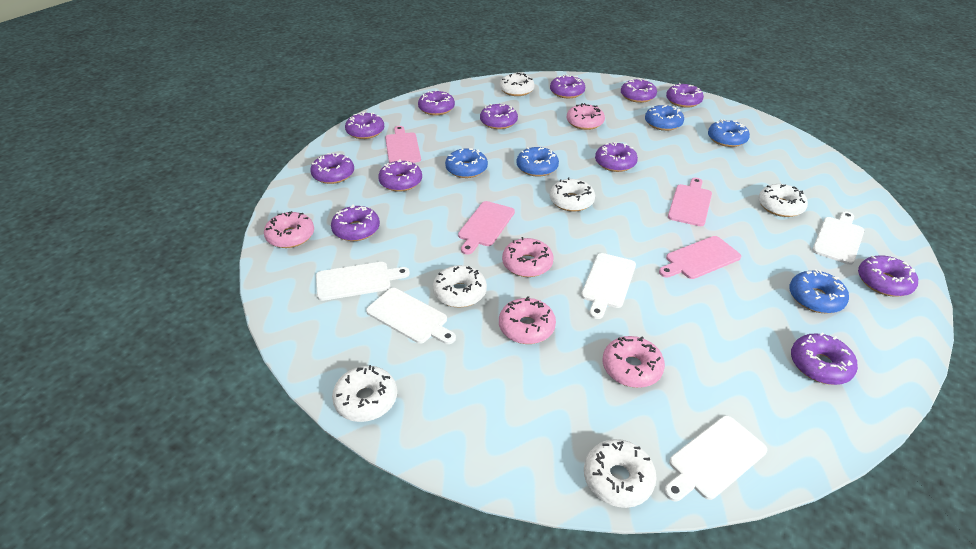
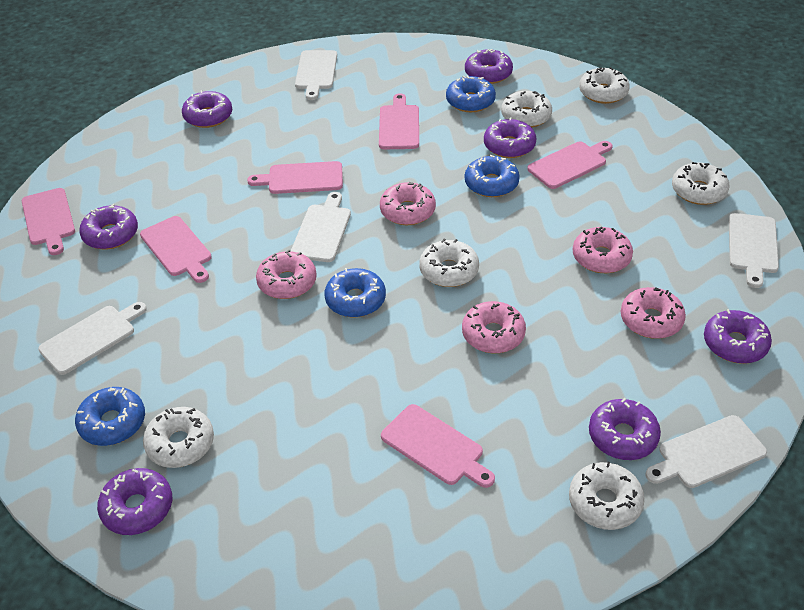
blue donut: 5 -> 4
pink cutting board: 4 -> 6
purple donut: 12 -> 7

